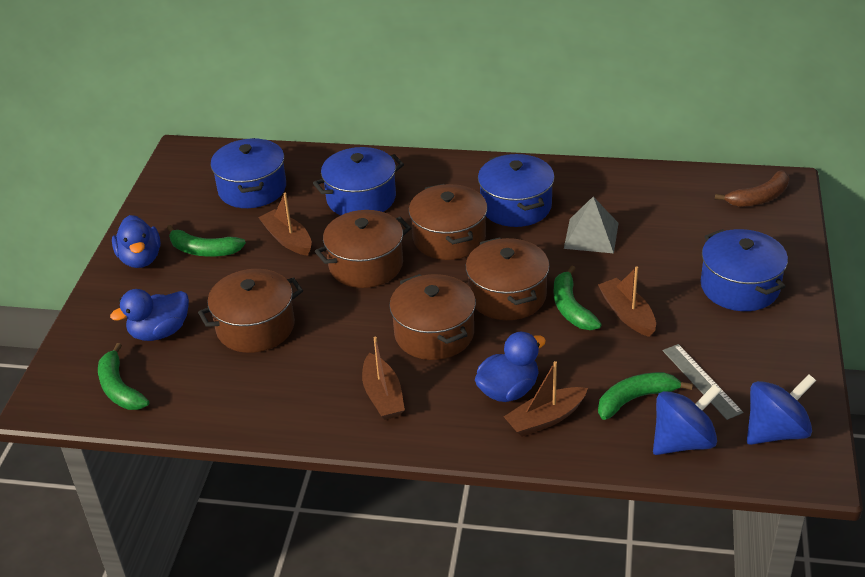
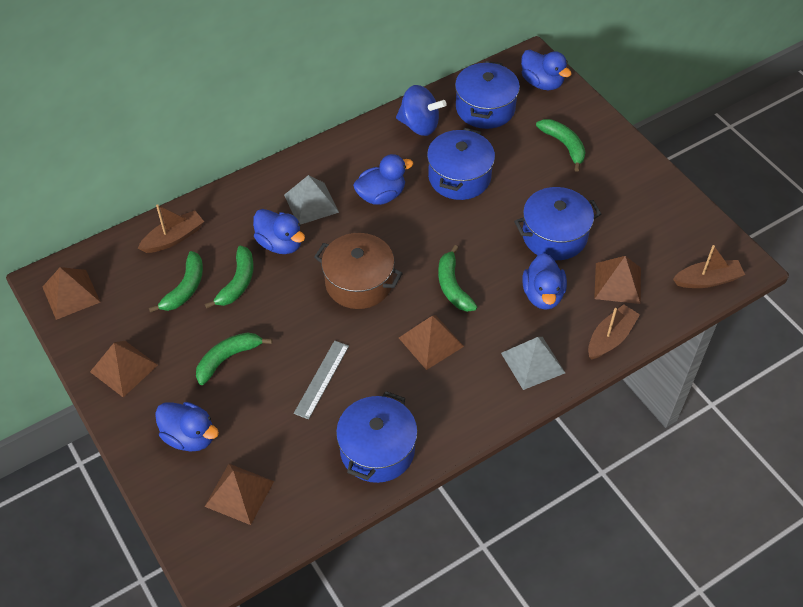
blue duck: 3 -> 5
blue spinning top: 2 -> 1
brown banana: 1 -> 0
brown boat: 4 -> 3
brown pot: 5 -> 1
brown pyramid: 0 -> 5
green banana: 4 -> 5
grey pyramid: 1 -> 2

